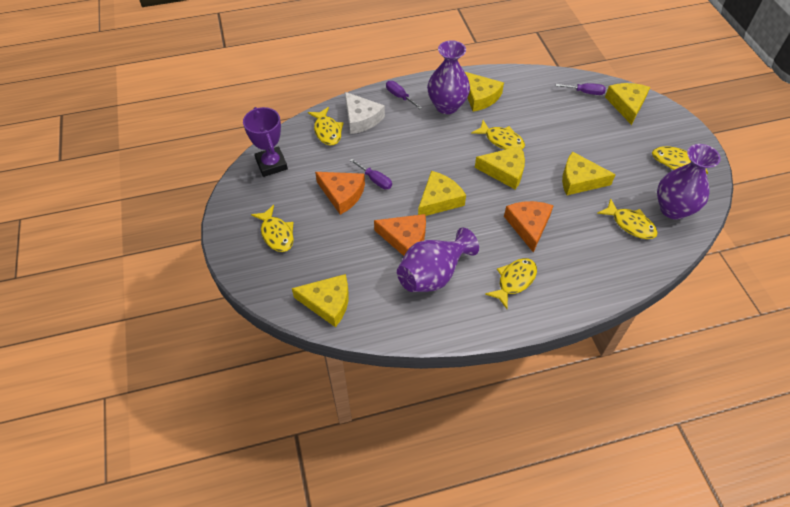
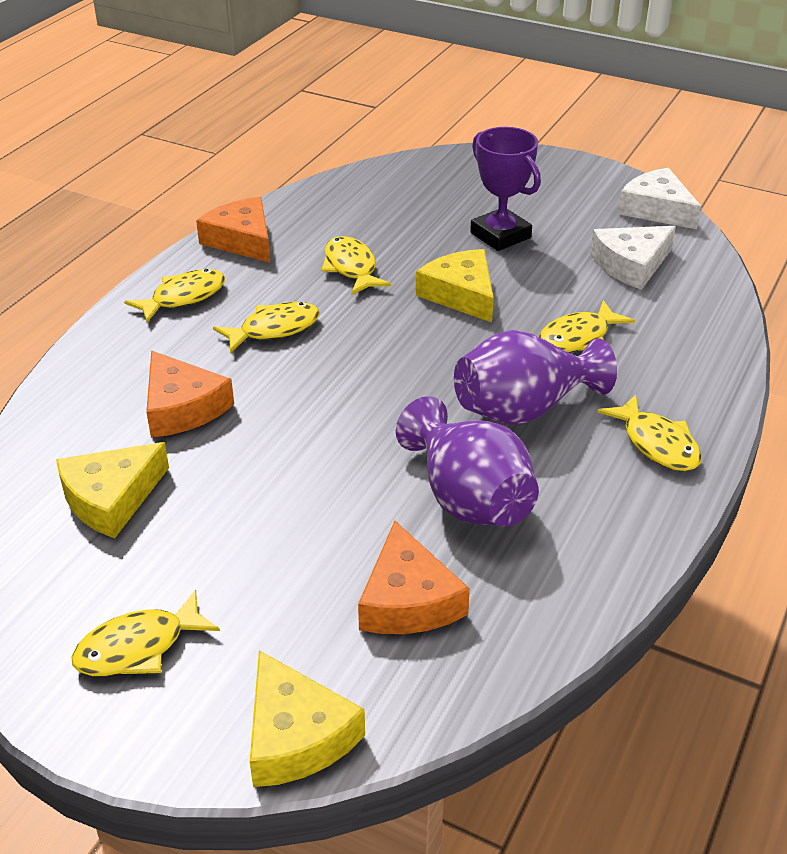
purple screwdriver: 3 -> 0
purple vase: 3 -> 2
white cheese: 1 -> 2
yellow cheese: 6 -> 3

